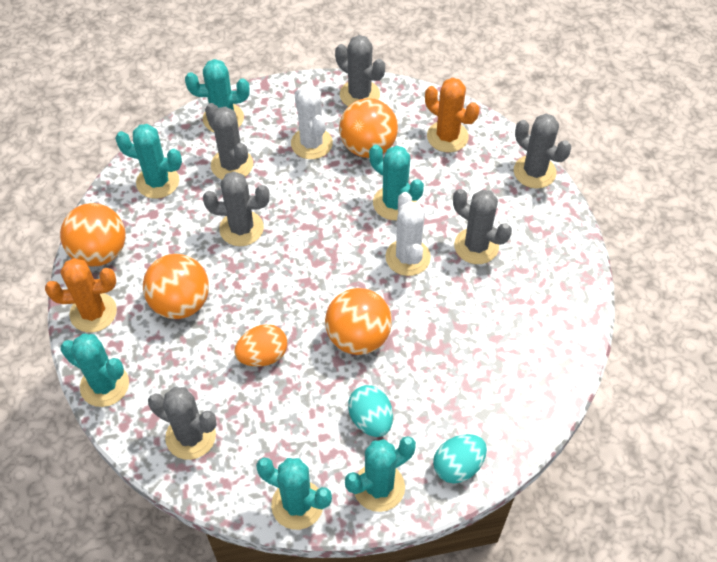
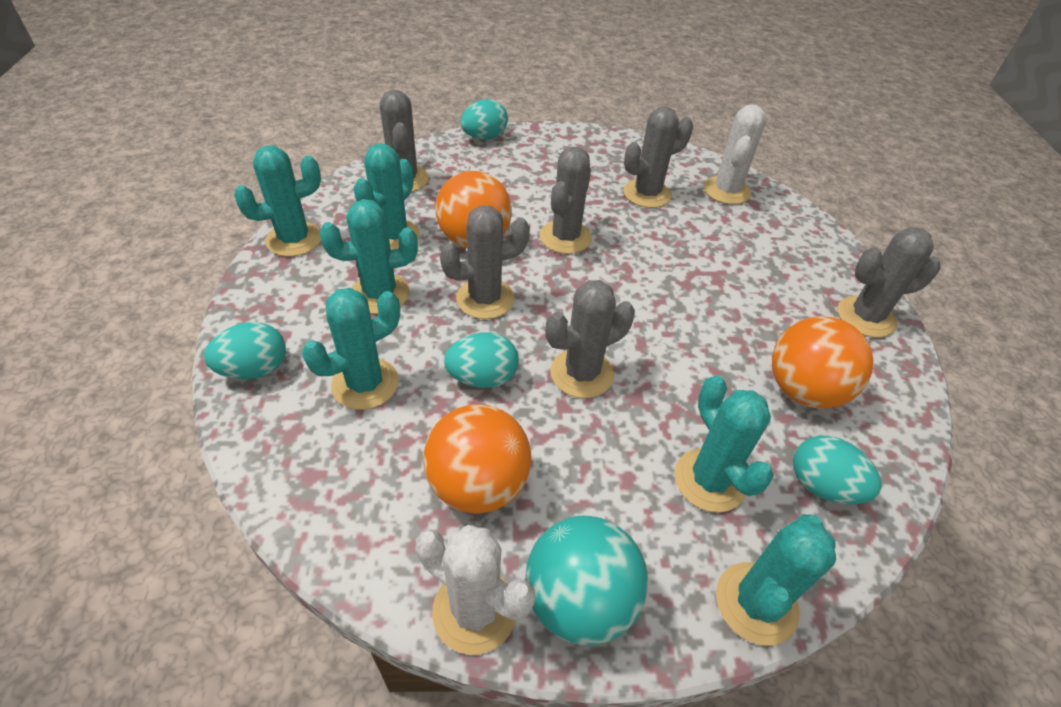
orange ball: 4 -> 3
orange cactus: 2 -> 0
orange egg: 1 -> 0
turquoise ball: 0 -> 1
turquoise egg: 2 -> 4

